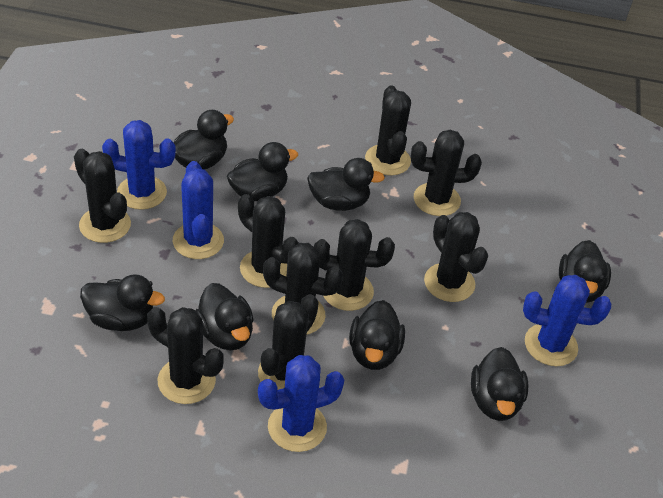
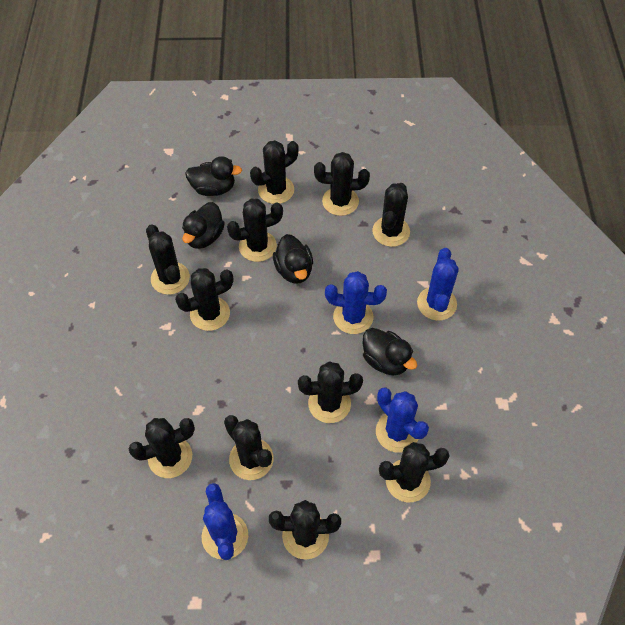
black cactus: 9 -> 11
black duck: 8 -> 4

